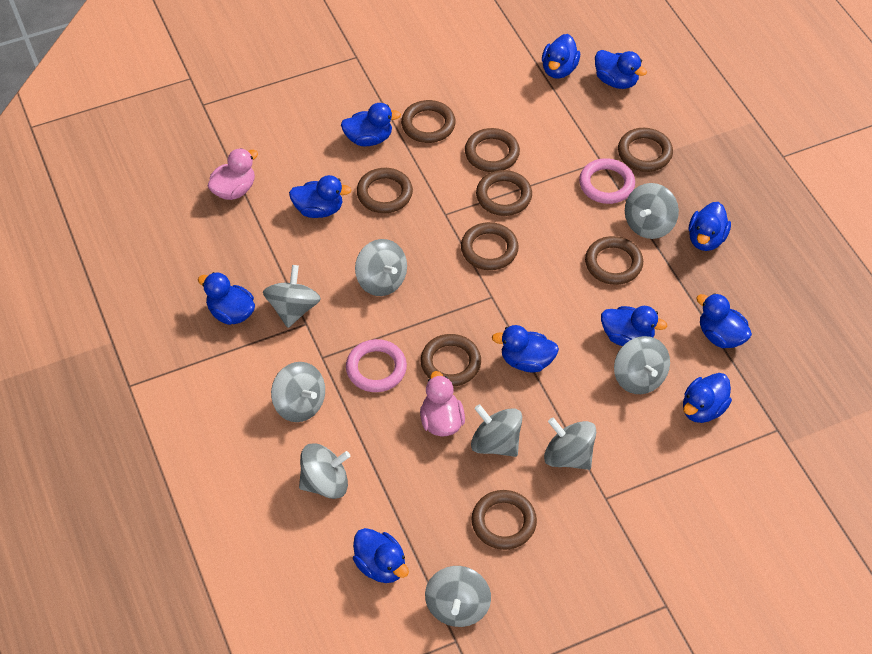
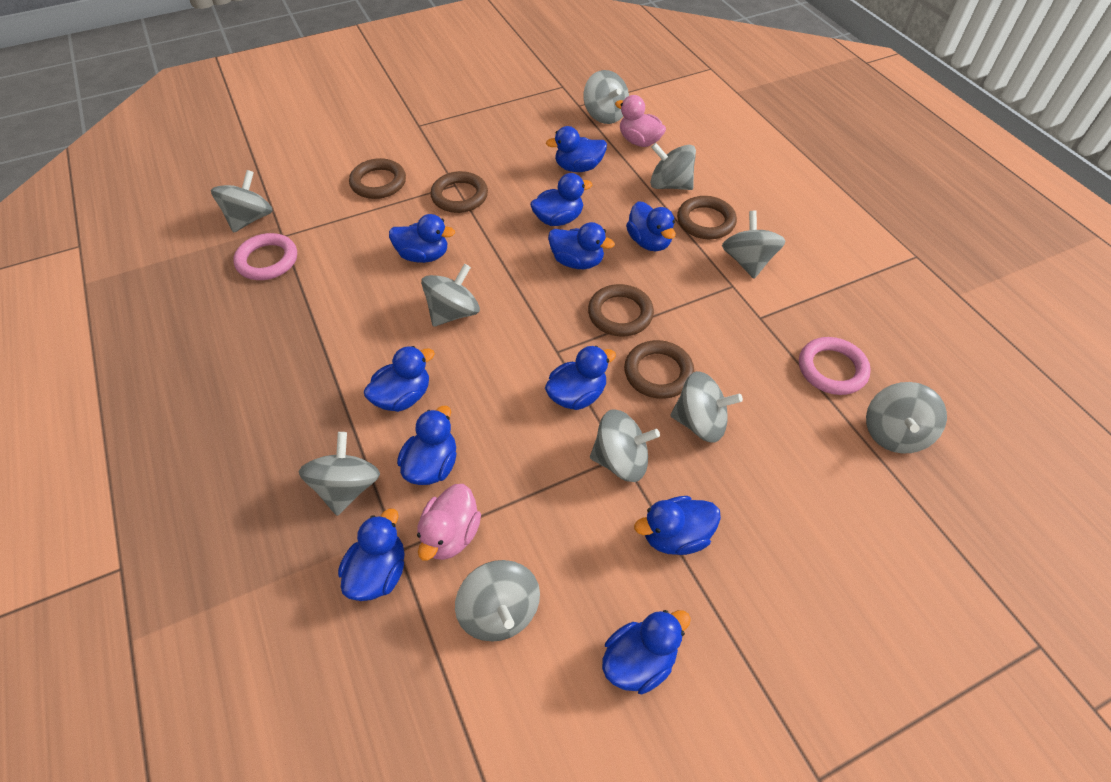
brown ring: 9 -> 5
grey spinning top: 9 -> 10

